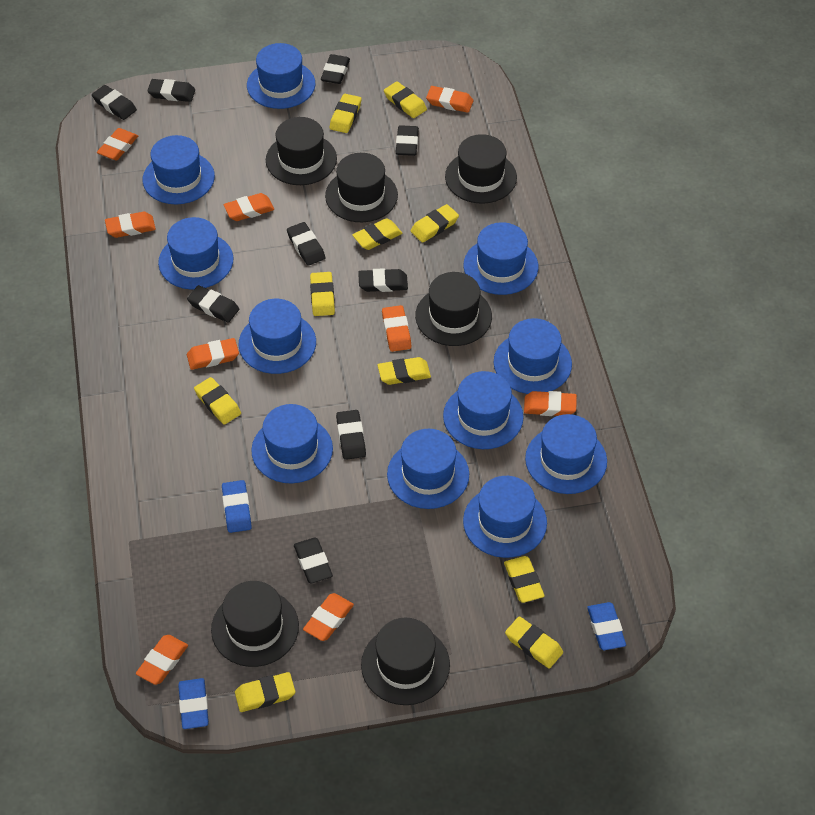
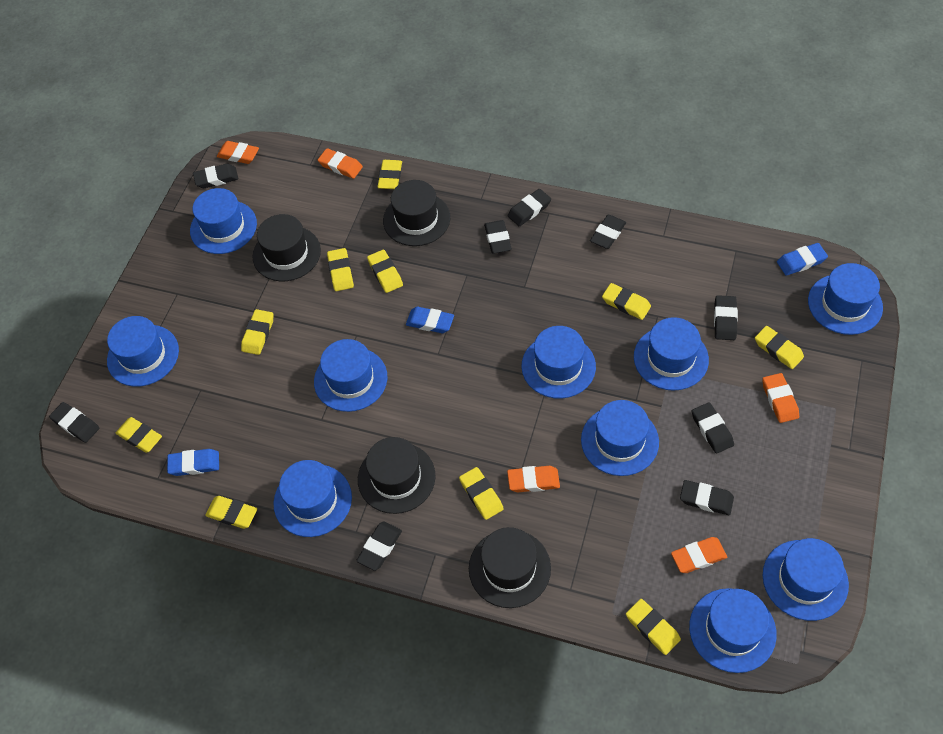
black hat: 6 -> 4
blue hat: 11 -> 10
orange eraser: 9 -> 5

